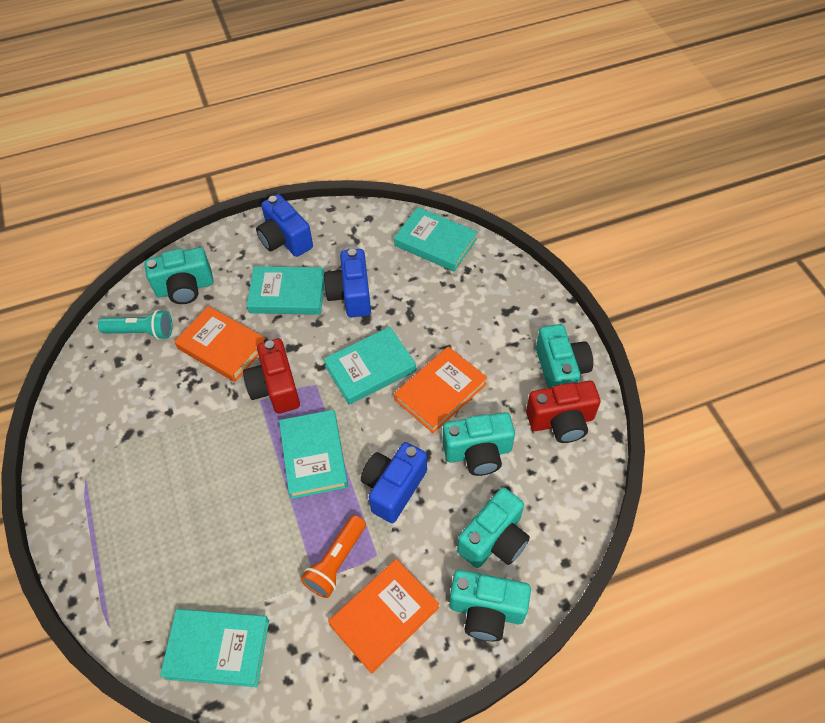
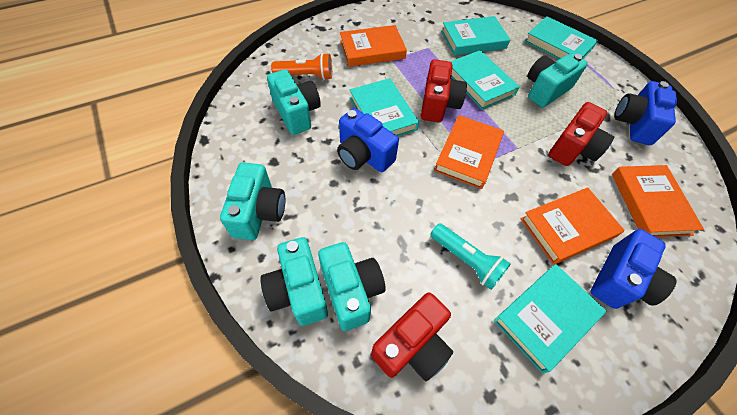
orange book: 3 -> 4
red camera: 2 -> 3

